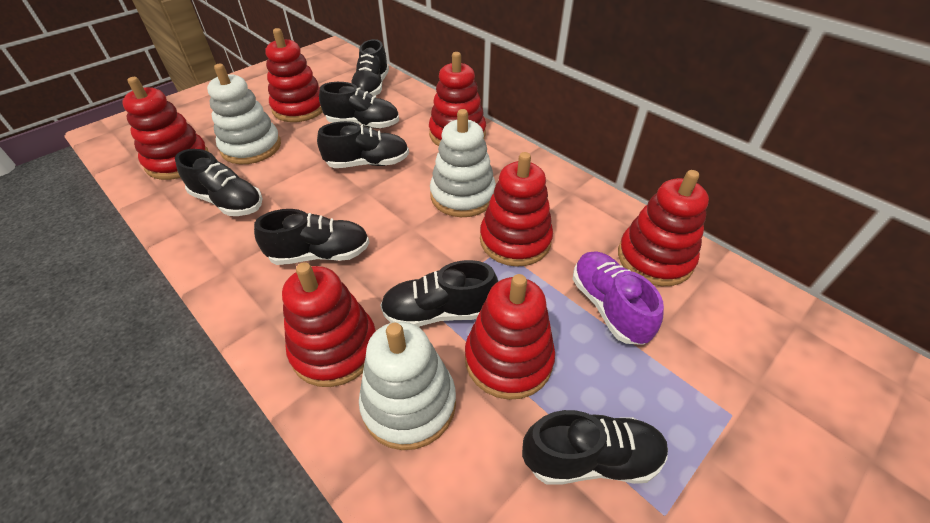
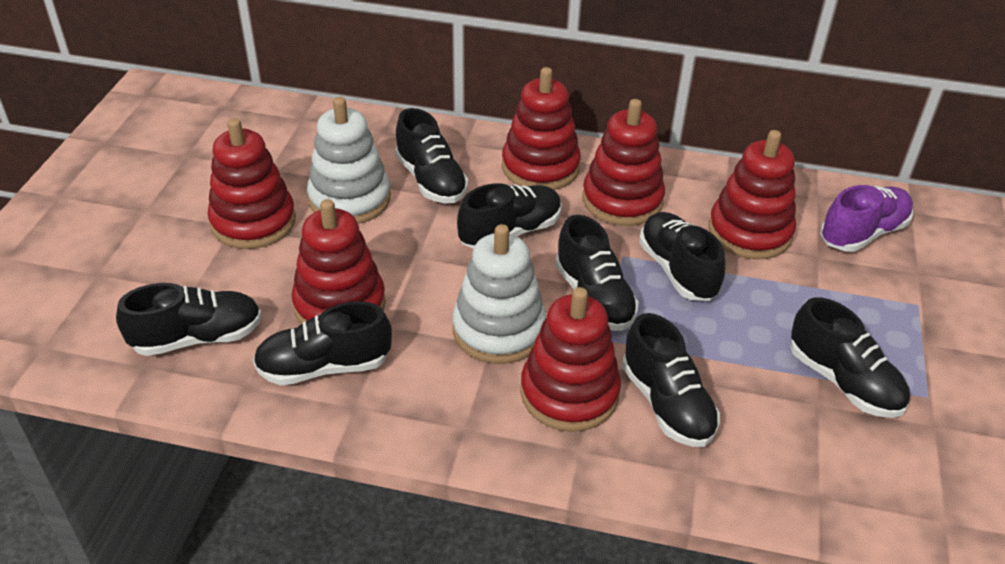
black shoe: 7 -> 8
red stacking toy: 7 -> 6
white stacking toy: 3 -> 2

